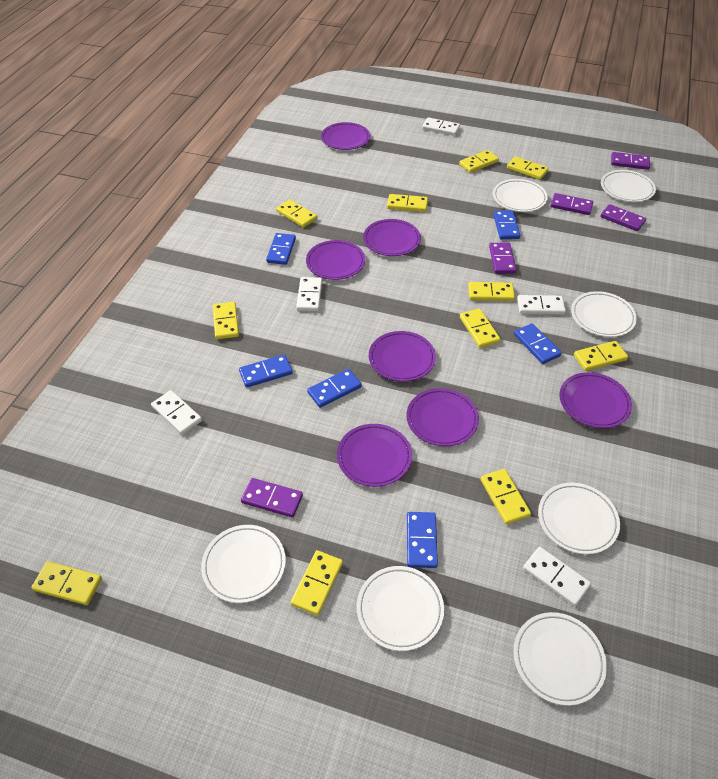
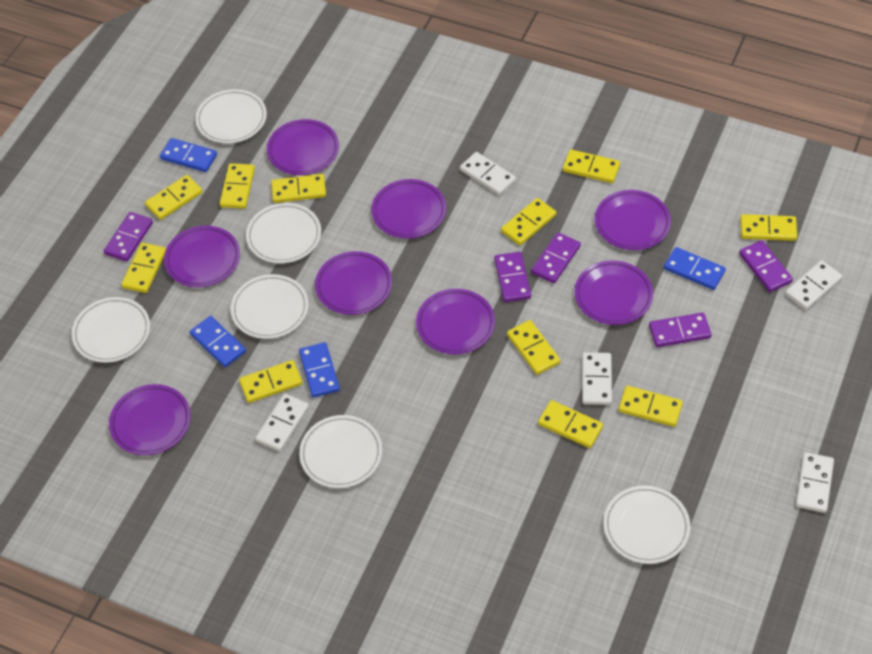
blue domino: 6 -> 4
purple plate: 7 -> 8
white plate: 7 -> 6

